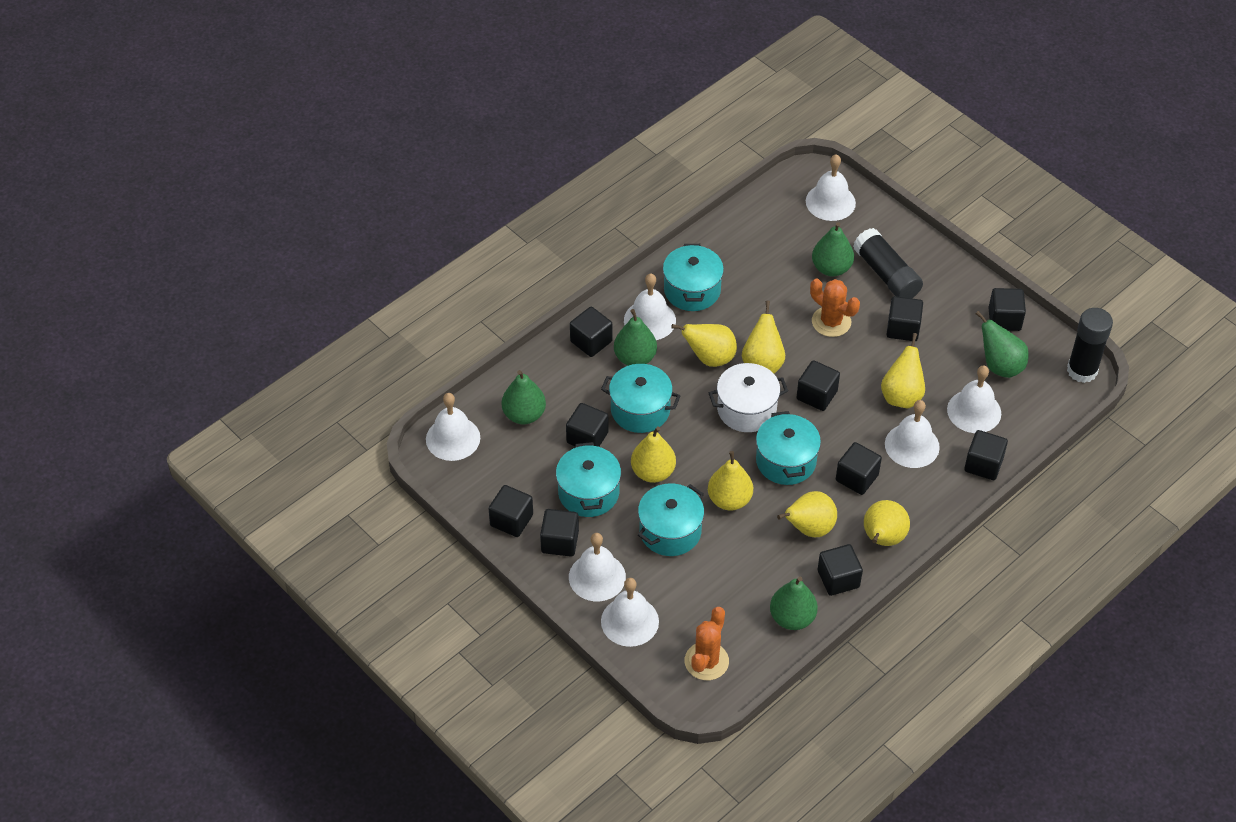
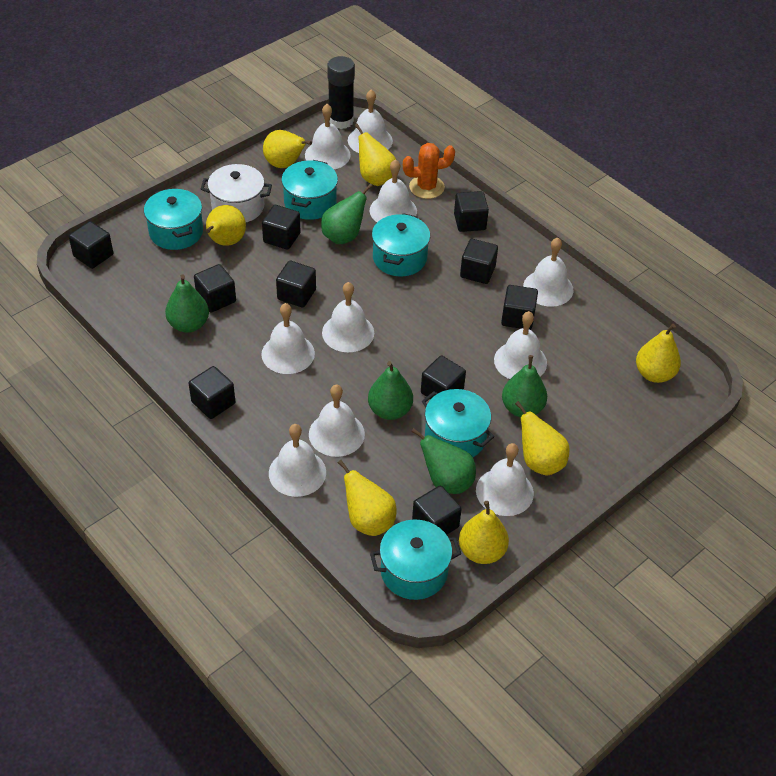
black glue stick: 2 -> 1
orange cactus: 2 -> 1
white bell: 7 -> 10

